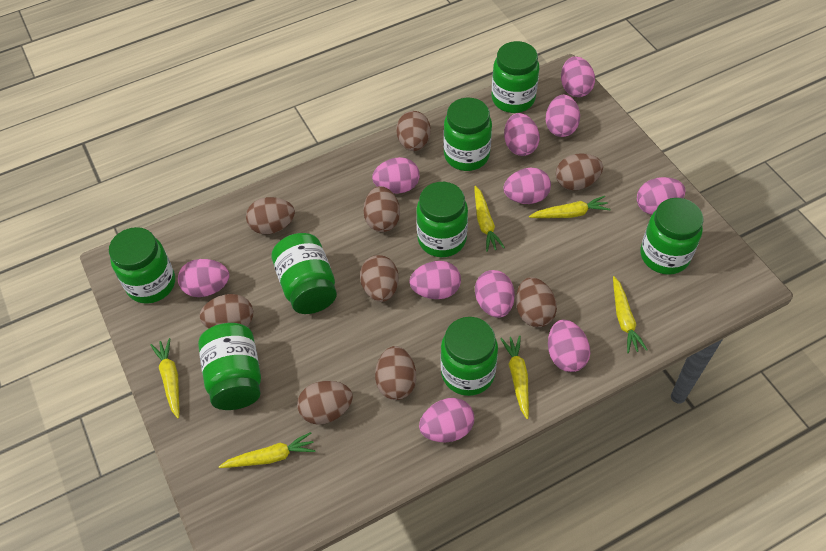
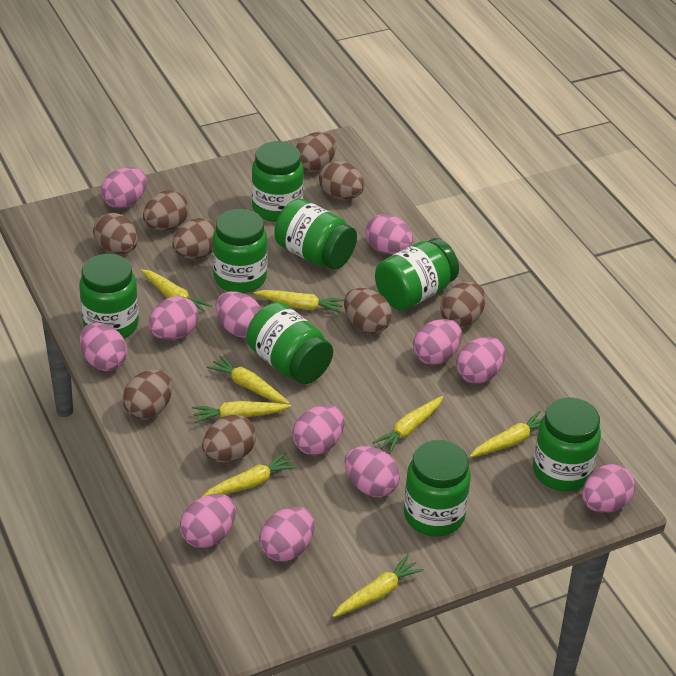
pink egg: 11 -> 12
yellow carrot: 6 -> 8

